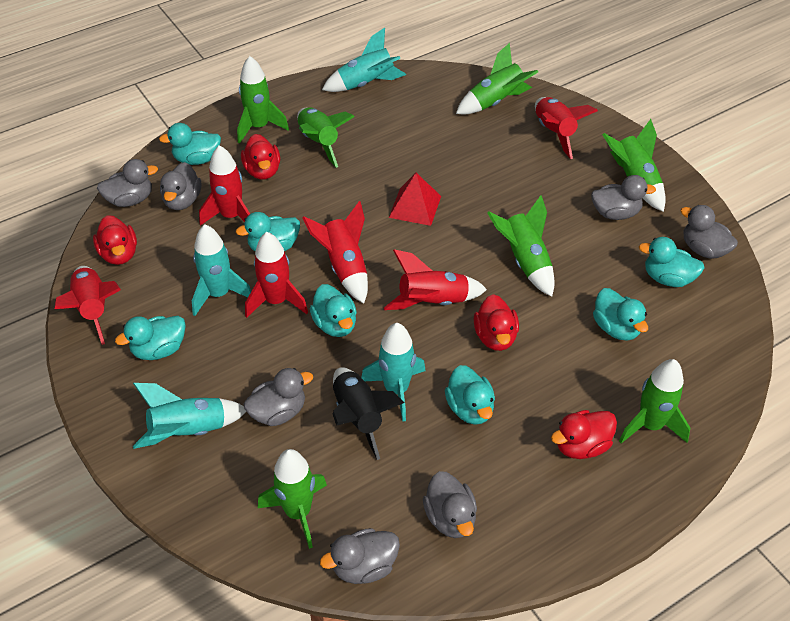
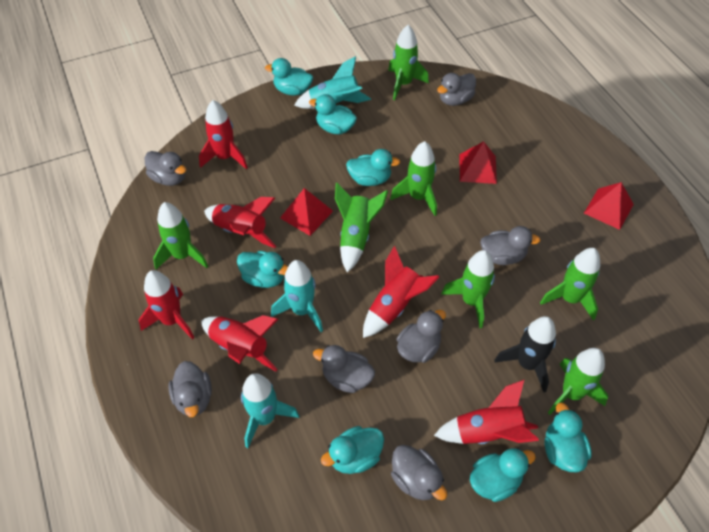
red duck: 4 -> 0
red pyramid: 1 -> 3
turquoise rocket: 4 -> 3

